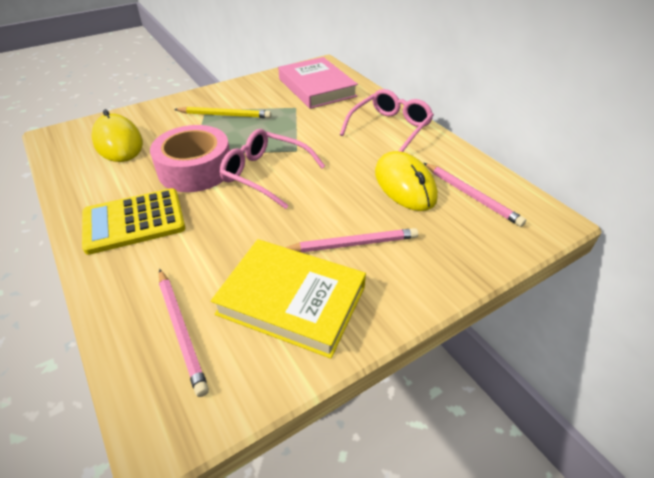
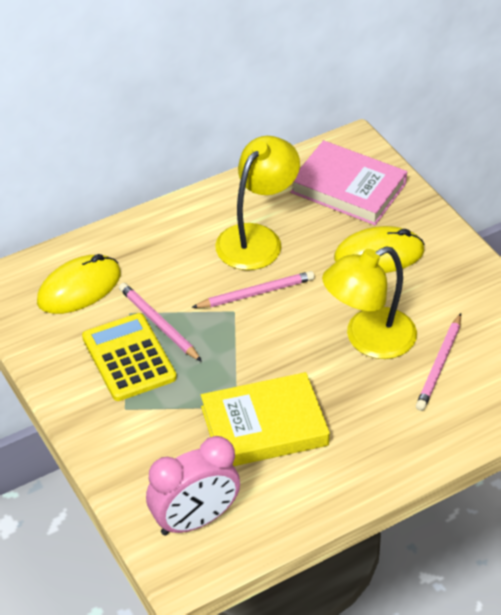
pink clock: 0 -> 1
pink glasses: 2 -> 0
pink tape: 1 -> 0
yellow lamp: 0 -> 2
yellow pencil: 1 -> 0

